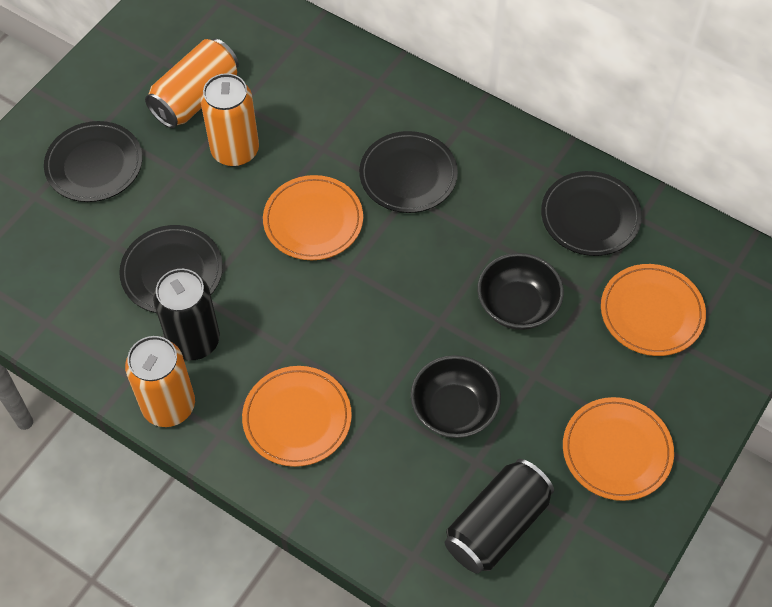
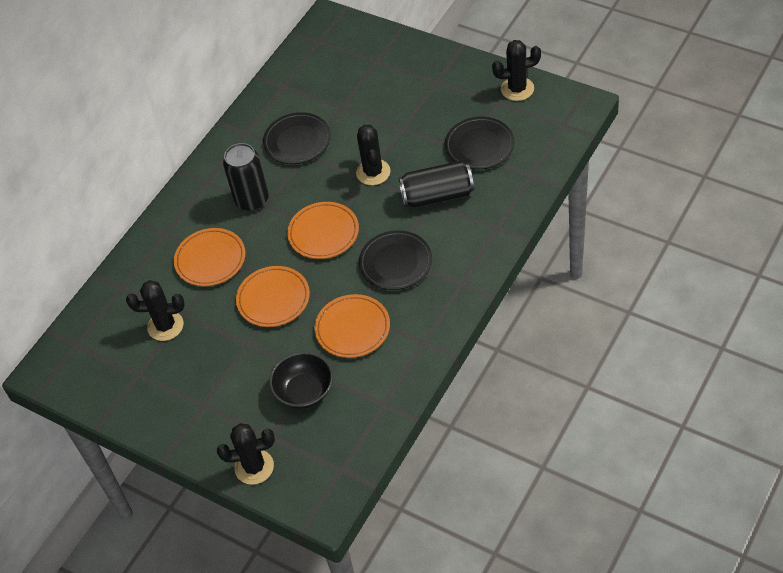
black bowl: 2 -> 1
black cactus: 0 -> 4
black plate: 4 -> 3
orange can: 3 -> 0

